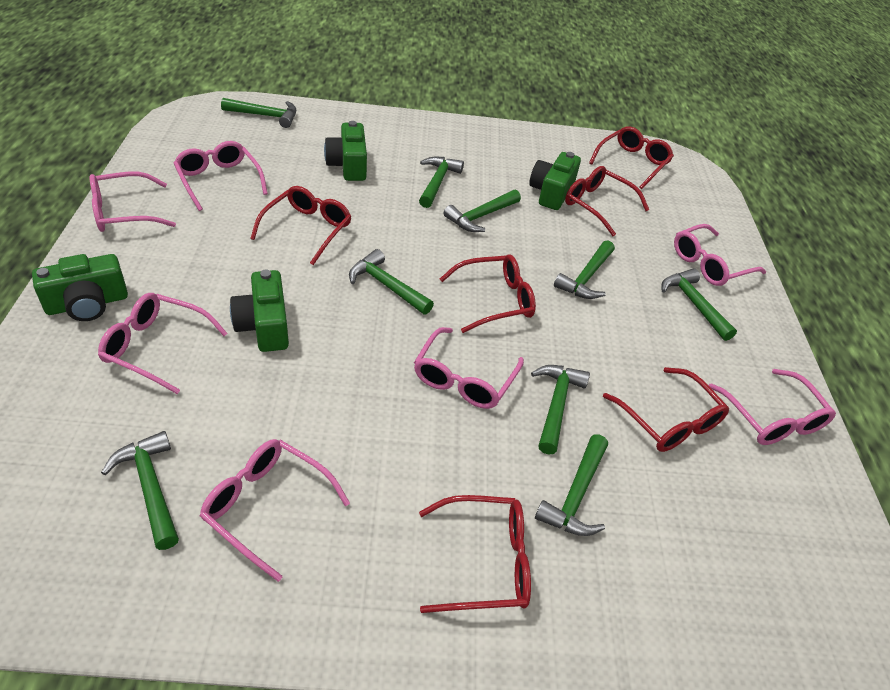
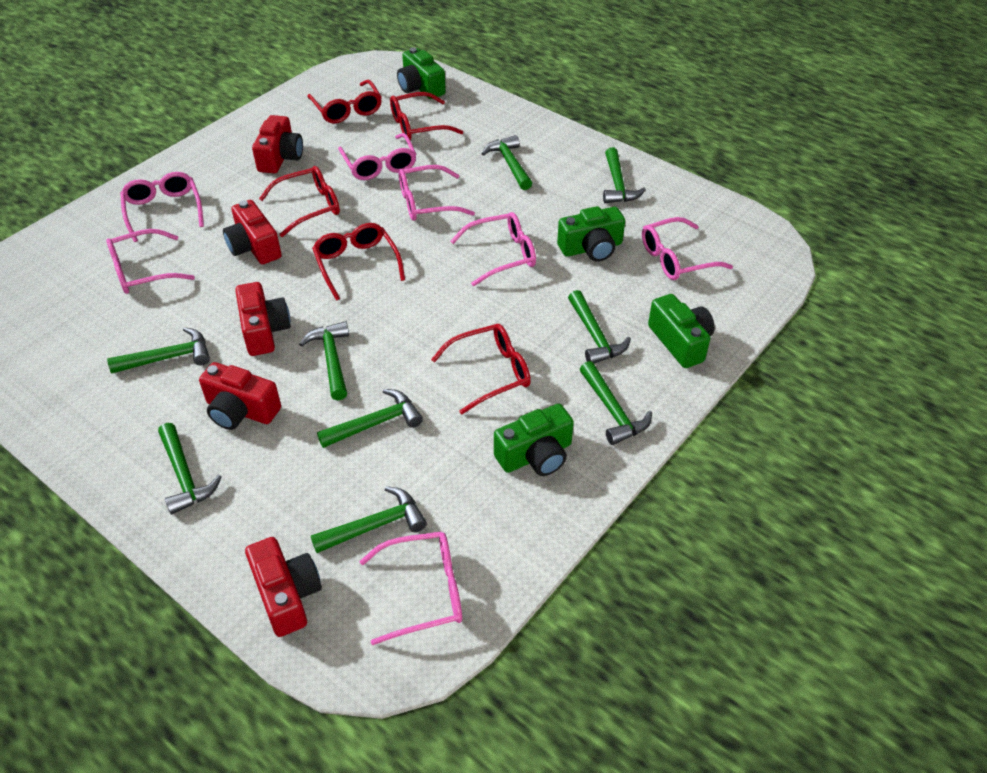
red camera: 0 -> 5
red glasses: 6 -> 5

